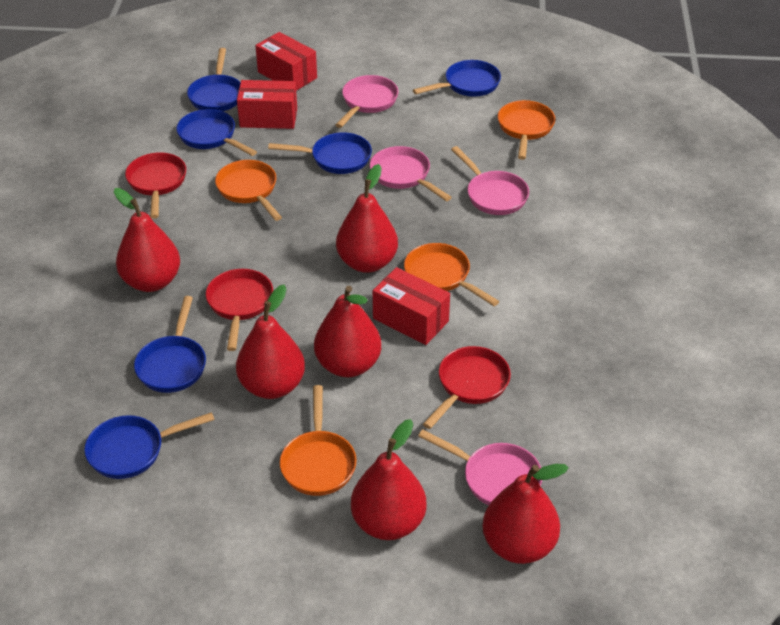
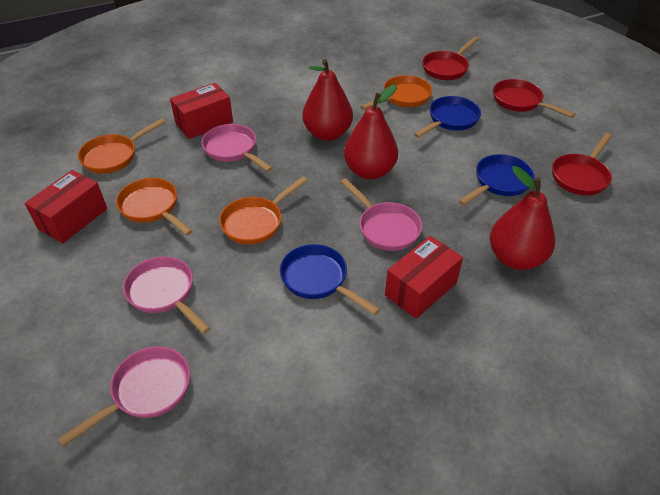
blue pan: 6 -> 3
red pear: 6 -> 3

